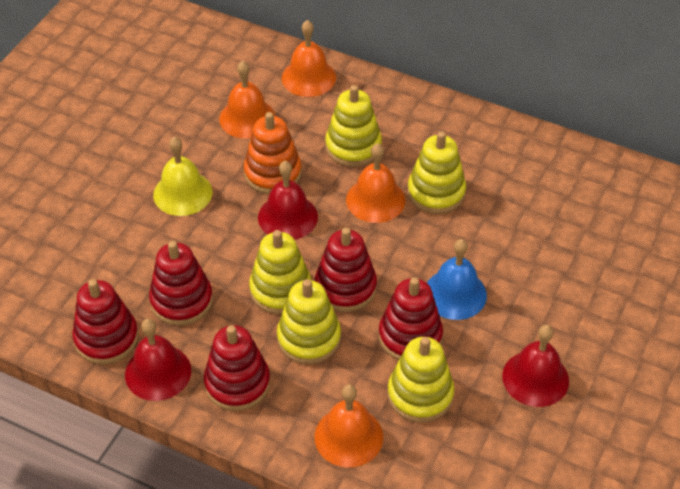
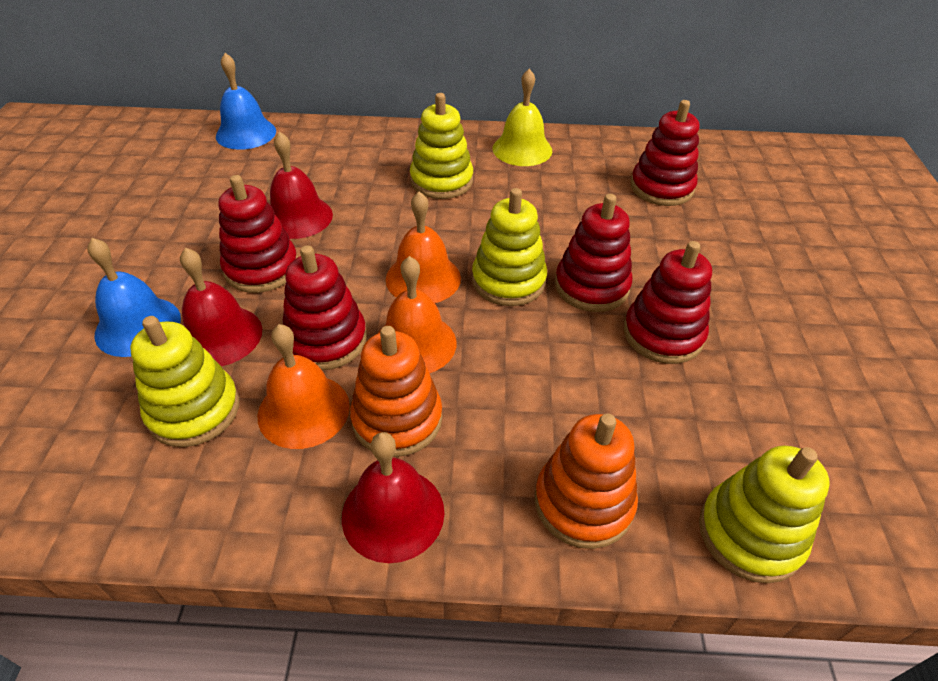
blue bell: 1 -> 2
orange bell: 4 -> 3
orange stacking toy: 1 -> 2
yellow stacking toy: 5 -> 4

